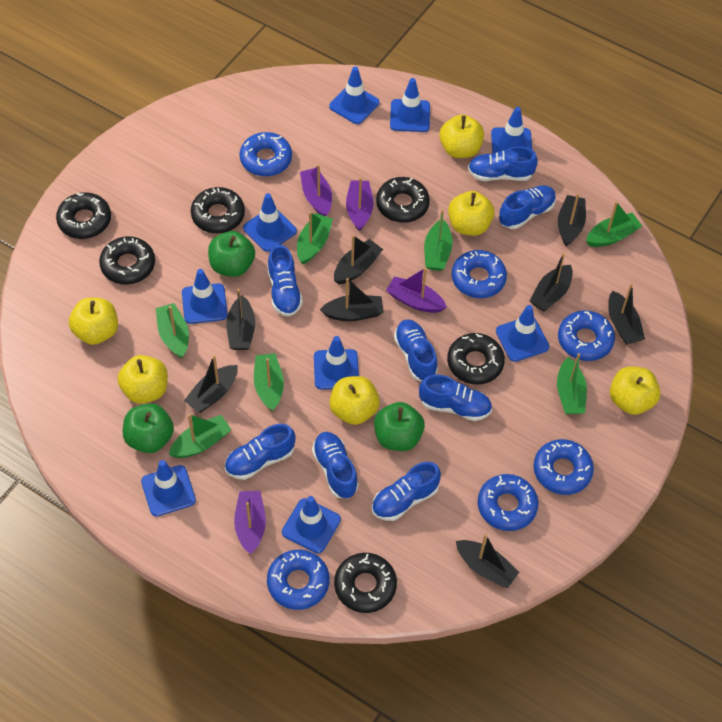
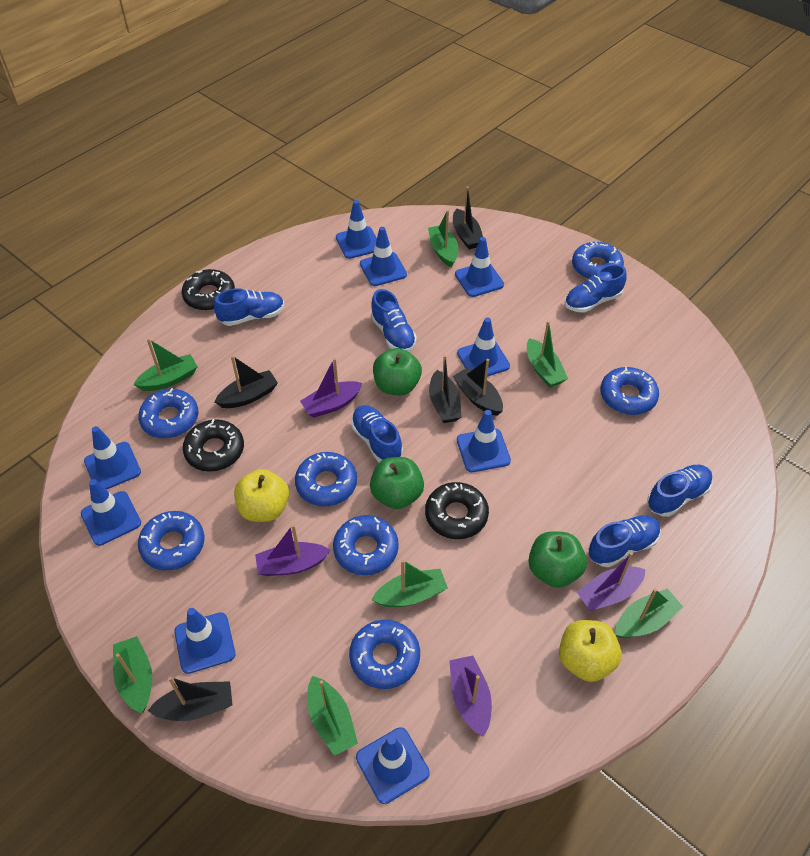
black boat: 8 -> 5
black donut: 6 -> 3
blue donut: 6 -> 7
blue shoe: 8 -> 6
yellow apple: 6 -> 2

